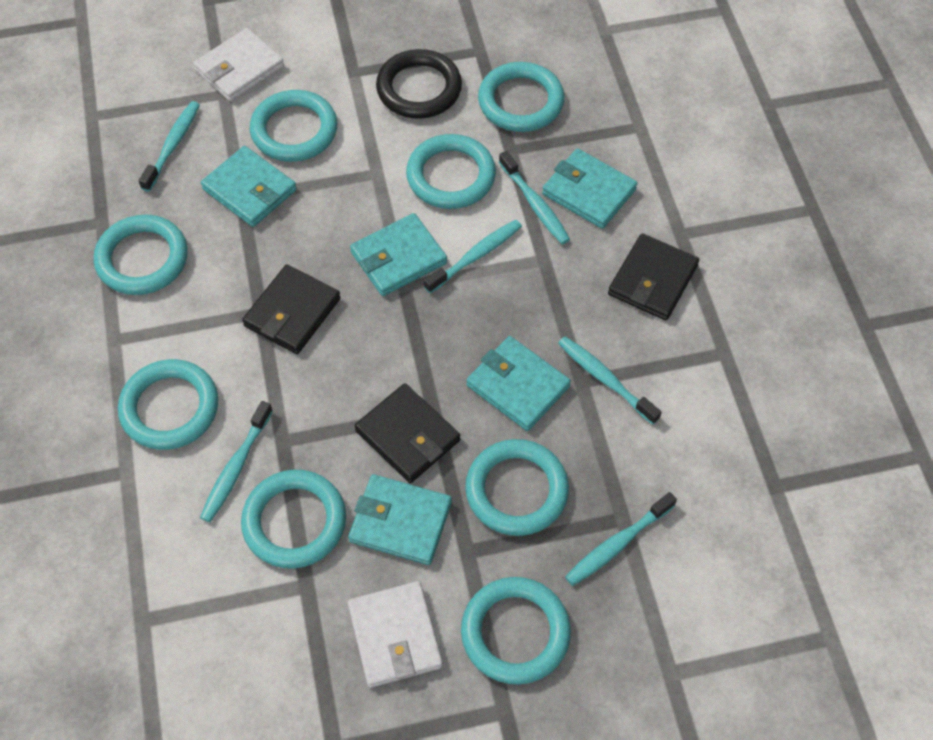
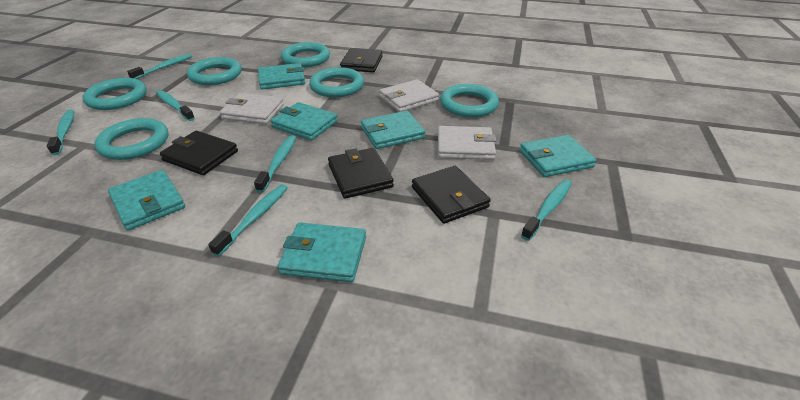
black ring: 1 -> 0
black wallet: 3 -> 4
turquoise ring: 8 -> 6
turquoise wallet: 5 -> 6
white wallet: 2 -> 3

